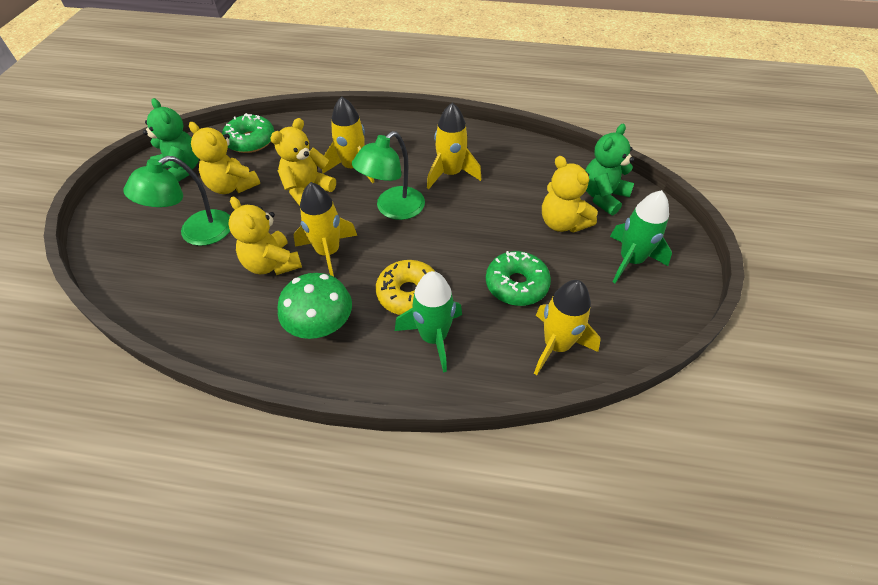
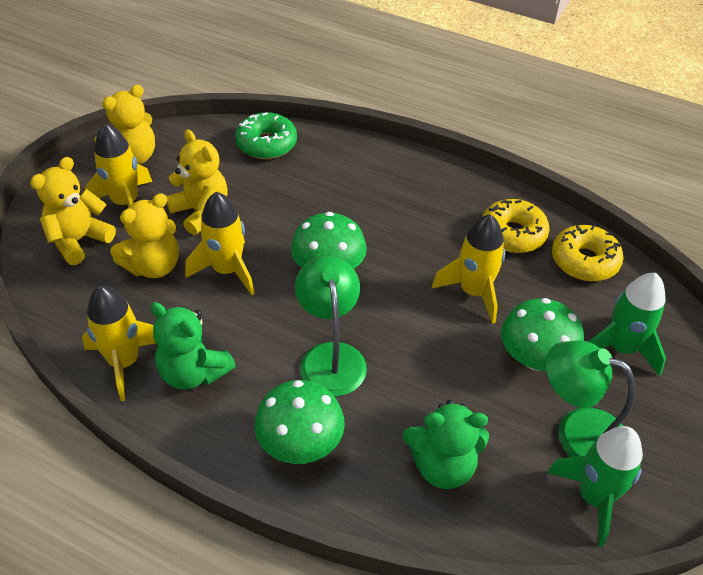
green donut: 2 -> 1
green mushroom: 1 -> 3
yellow donut: 1 -> 2

